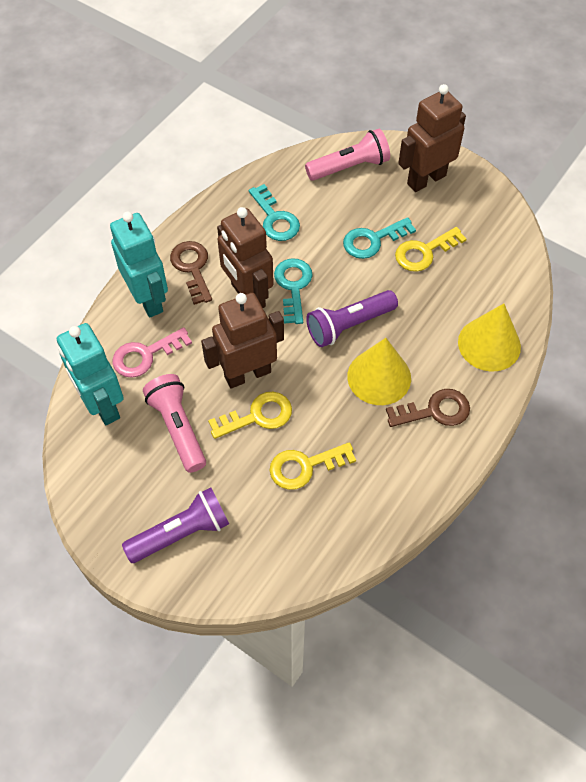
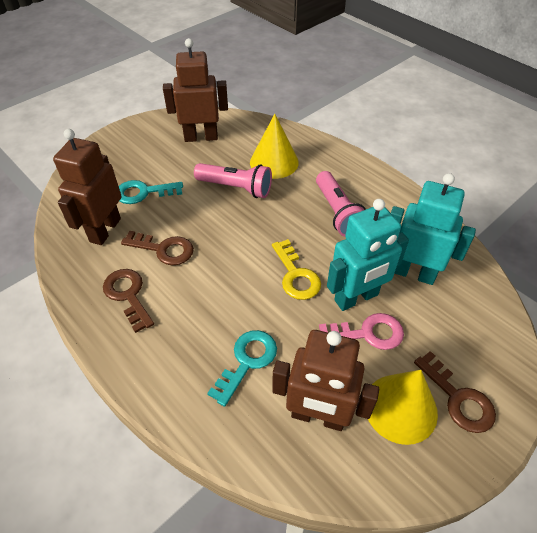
brown key: 2 -> 3
purple flashlight: 2 -> 0
turquoise key: 3 -> 2
yellow key: 3 -> 1

